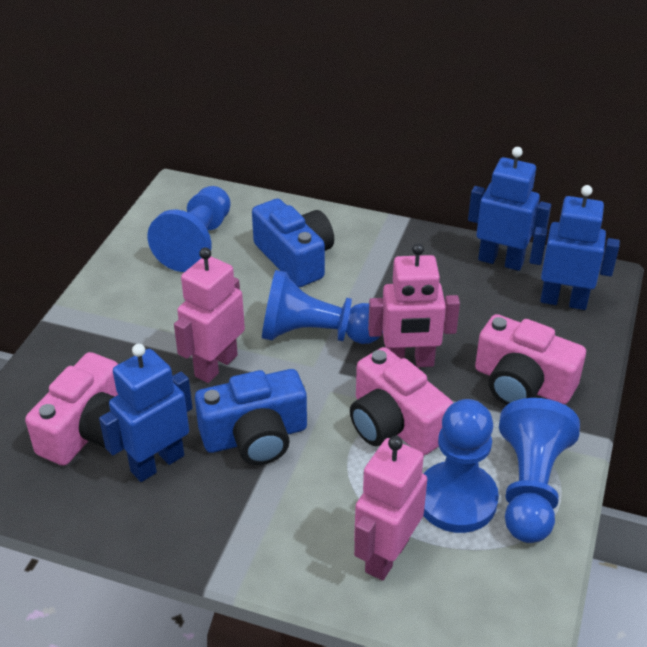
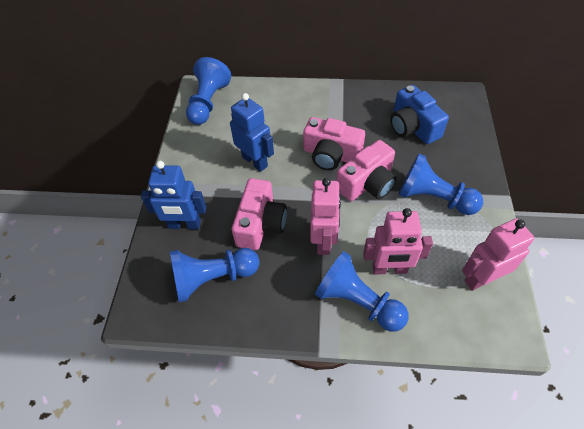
blue camera: 2 -> 1
blue robot: 3 -> 2

